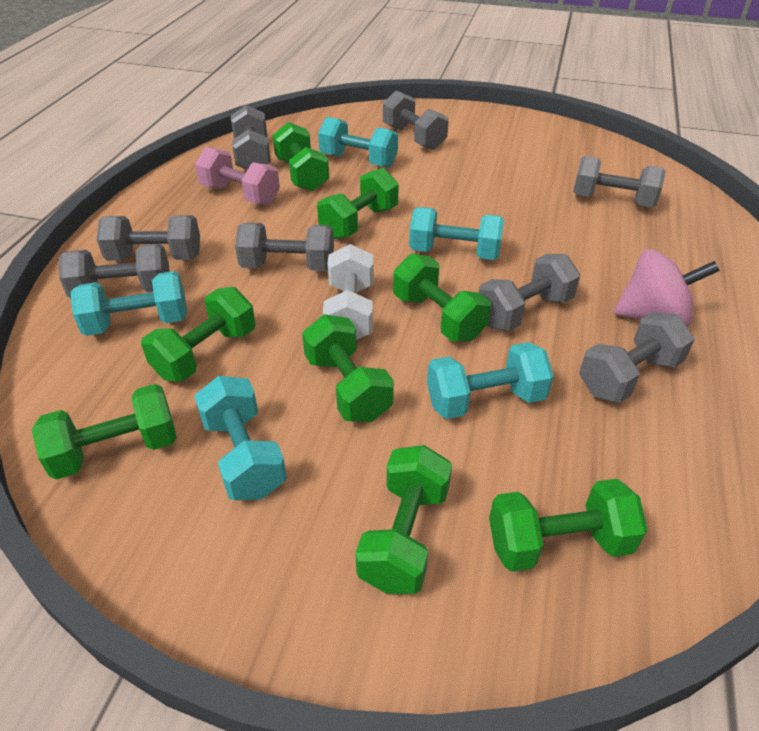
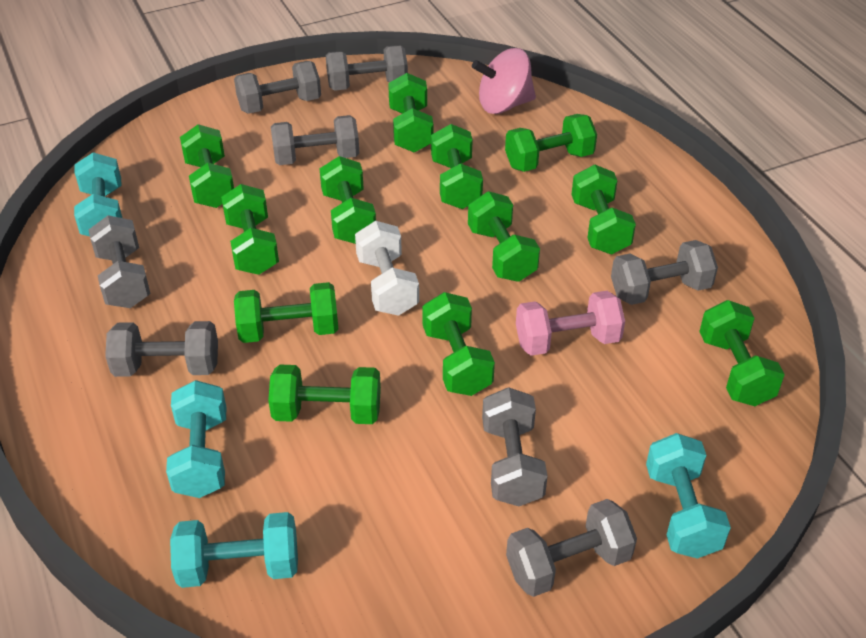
green dumbbell: 8 -> 12
turquoise dumbbell: 5 -> 4

